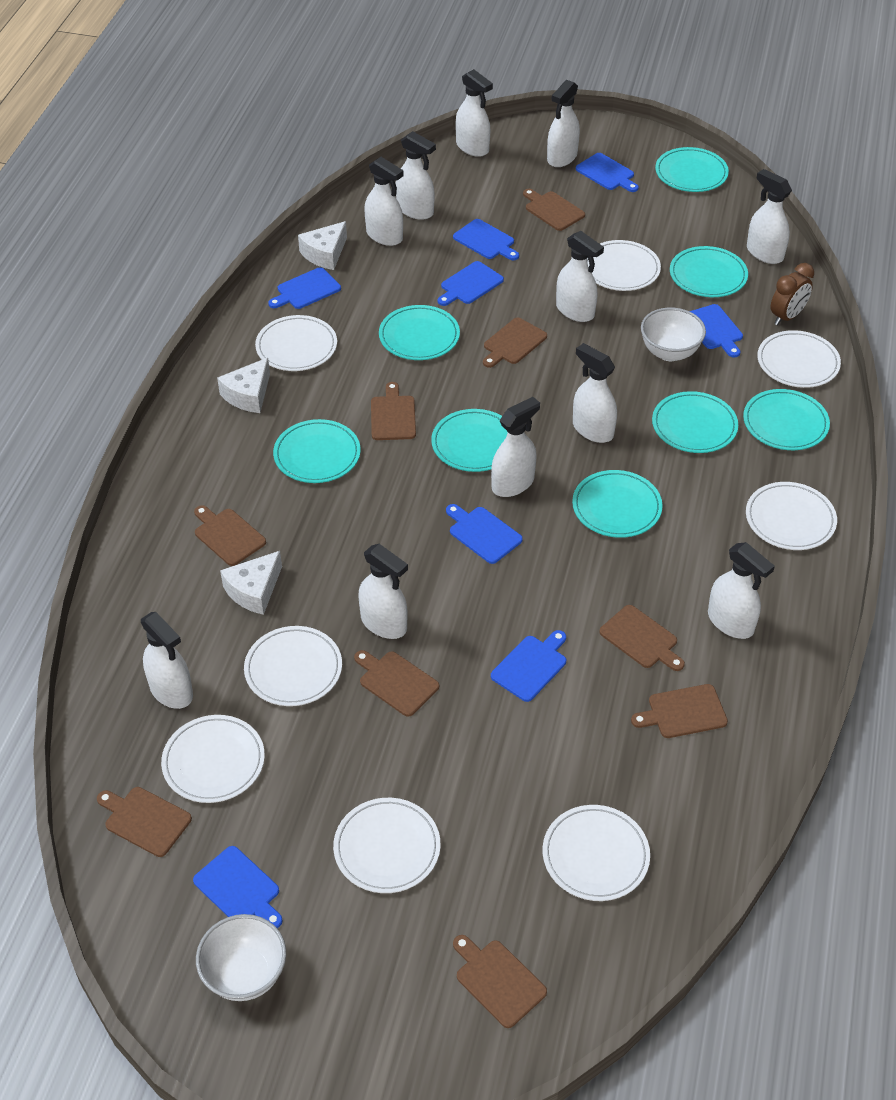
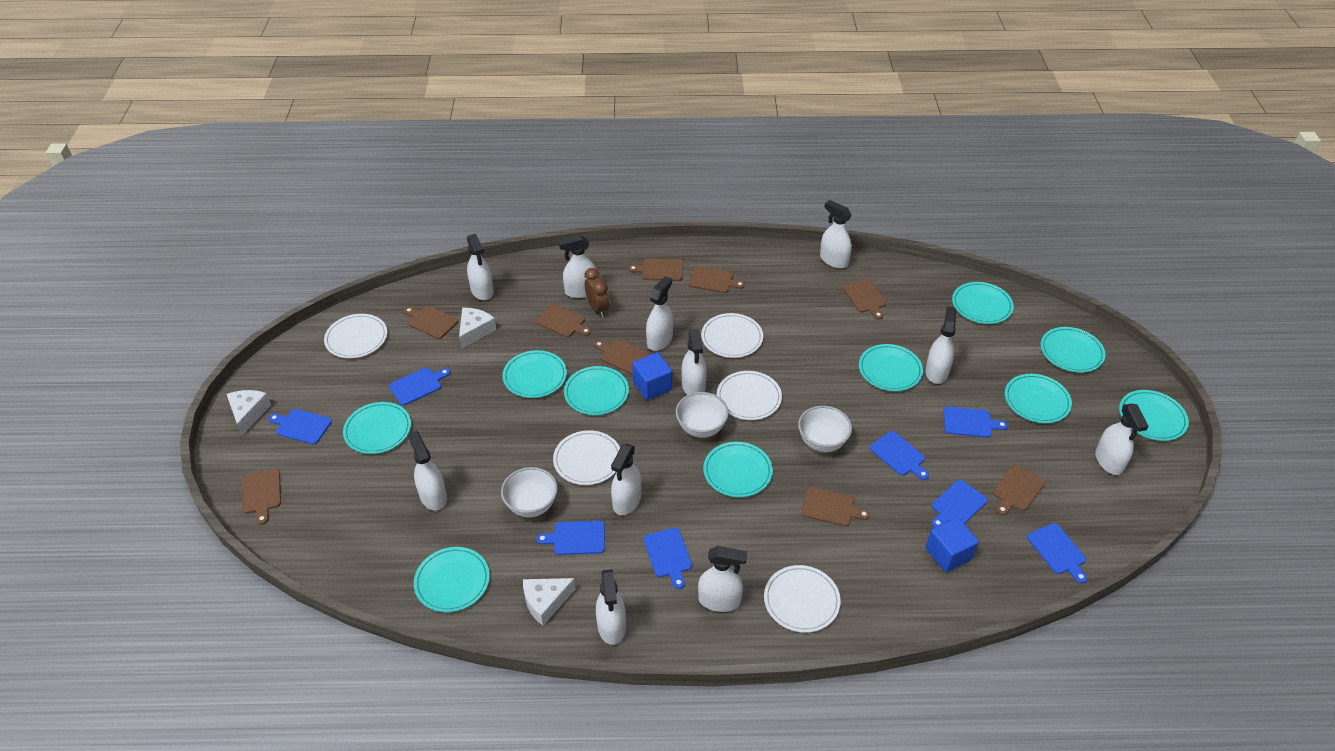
blue cube: 0 -> 2
turquoise plate: 8 -> 10
white bowl: 2 -> 3
white plate: 8 -> 5

